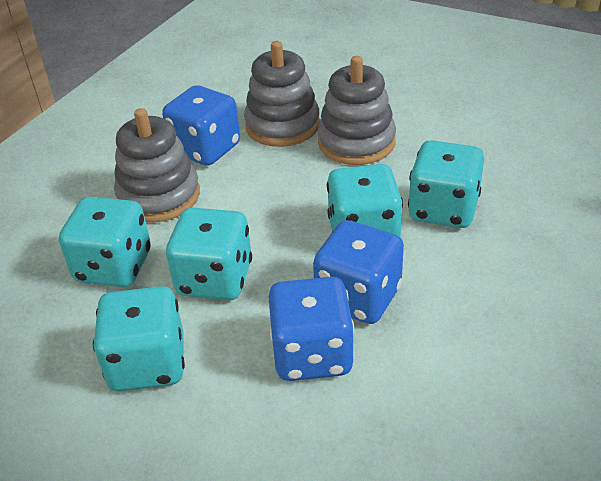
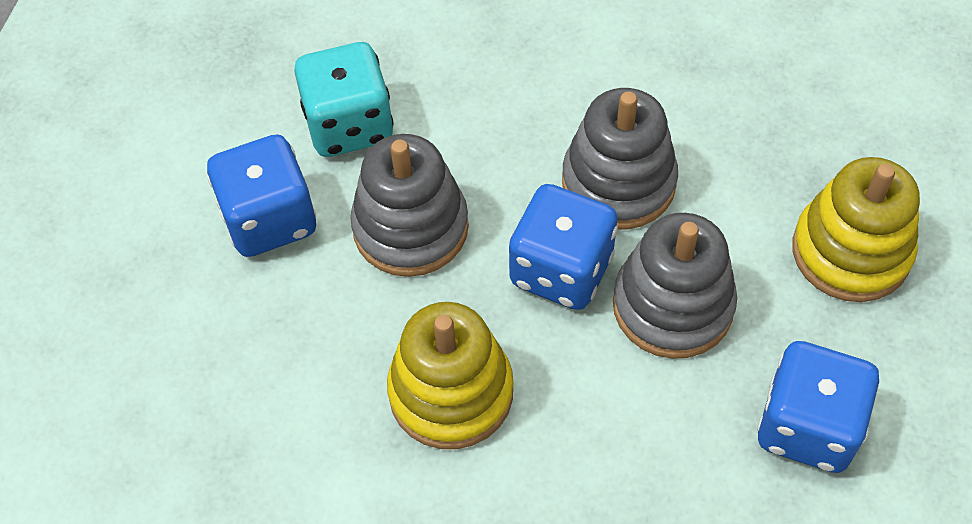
turquoise dice: 5 -> 1
yellow stacking toy: 0 -> 2

